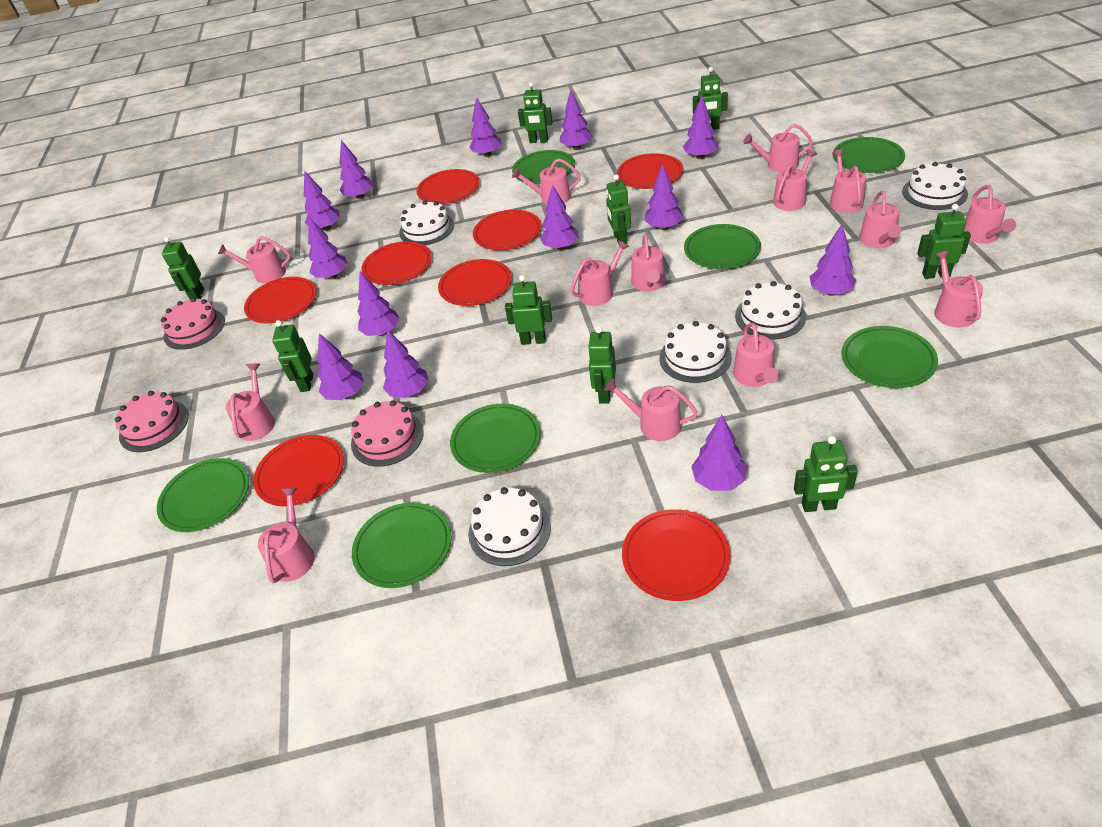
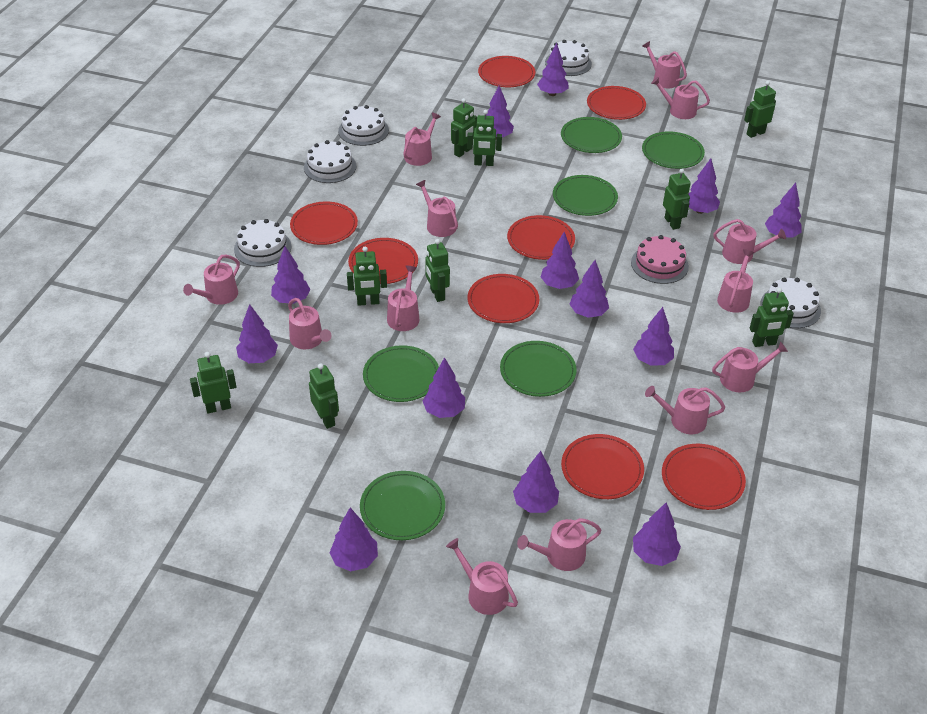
green plate: 7 -> 6
pink cake: 3 -> 1
pink watering can: 14 -> 13

